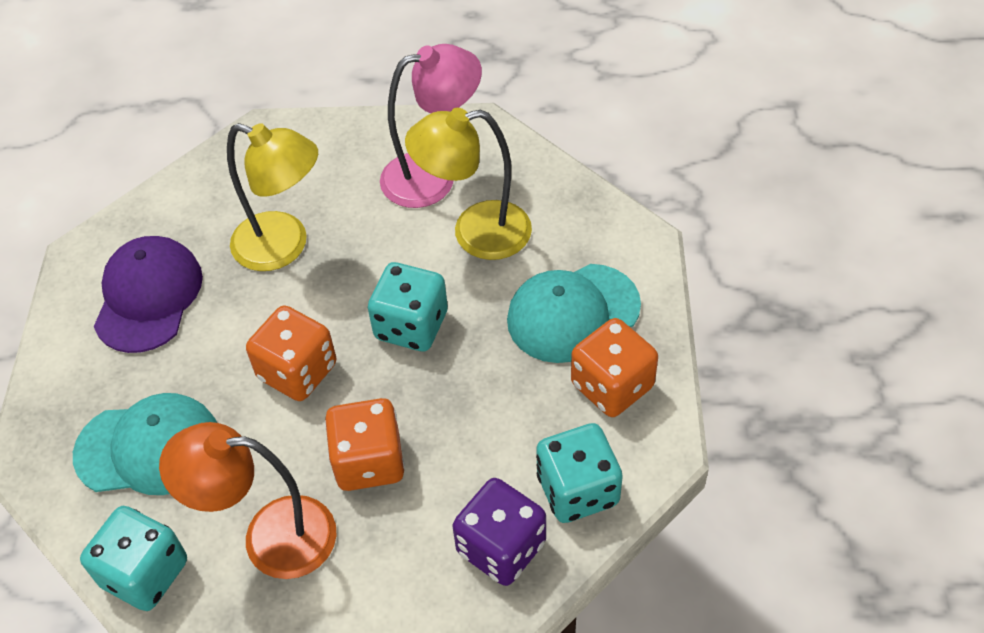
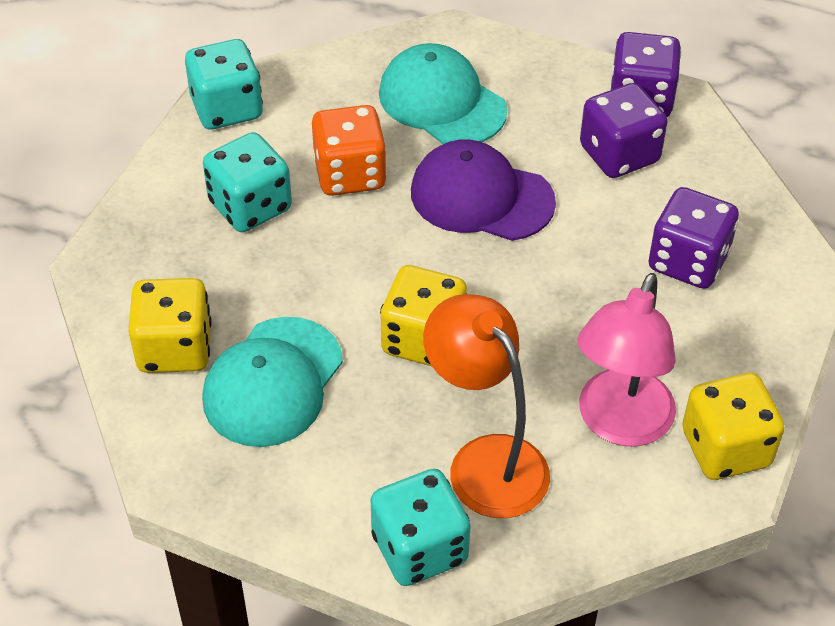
orange dice: 3 -> 1
purple dice: 1 -> 3
yellow dice: 0 -> 3
yellow lamp: 2 -> 0

